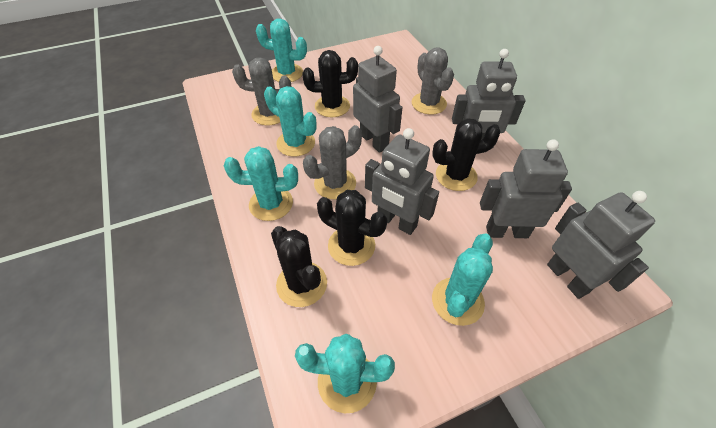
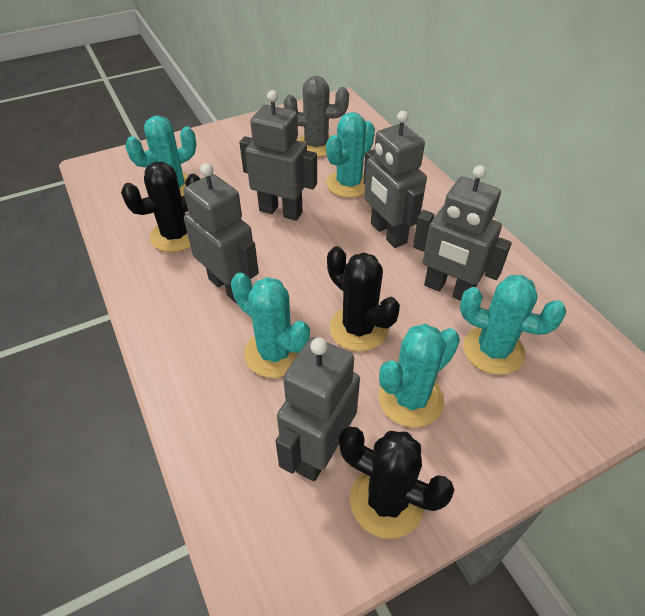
black cactus: 4 -> 3
grey cactus: 3 -> 1

